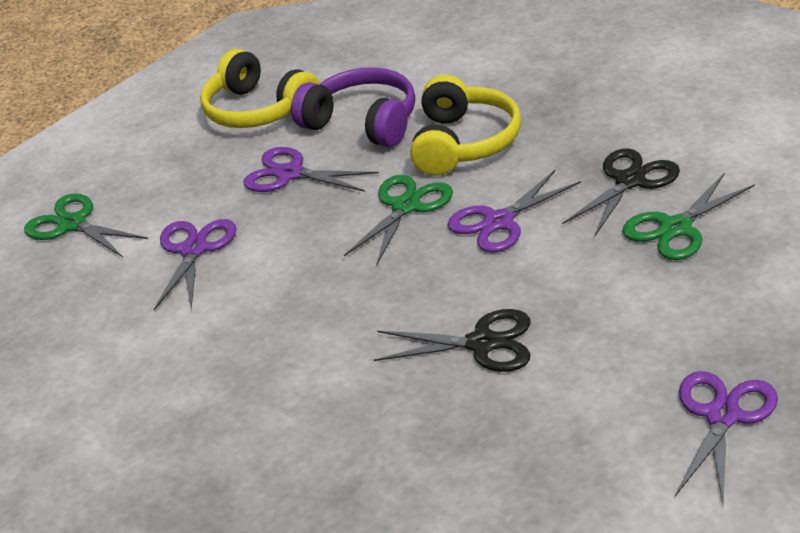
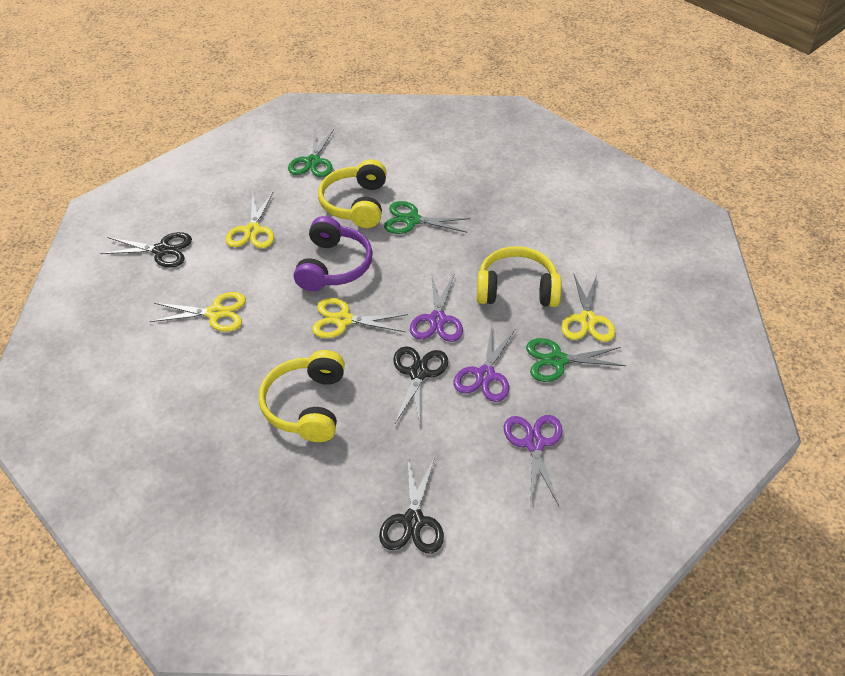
black scissors: 2 -> 3
purple scissors: 4 -> 3
yellow headphones: 2 -> 3
yellow scissors: 0 -> 4

